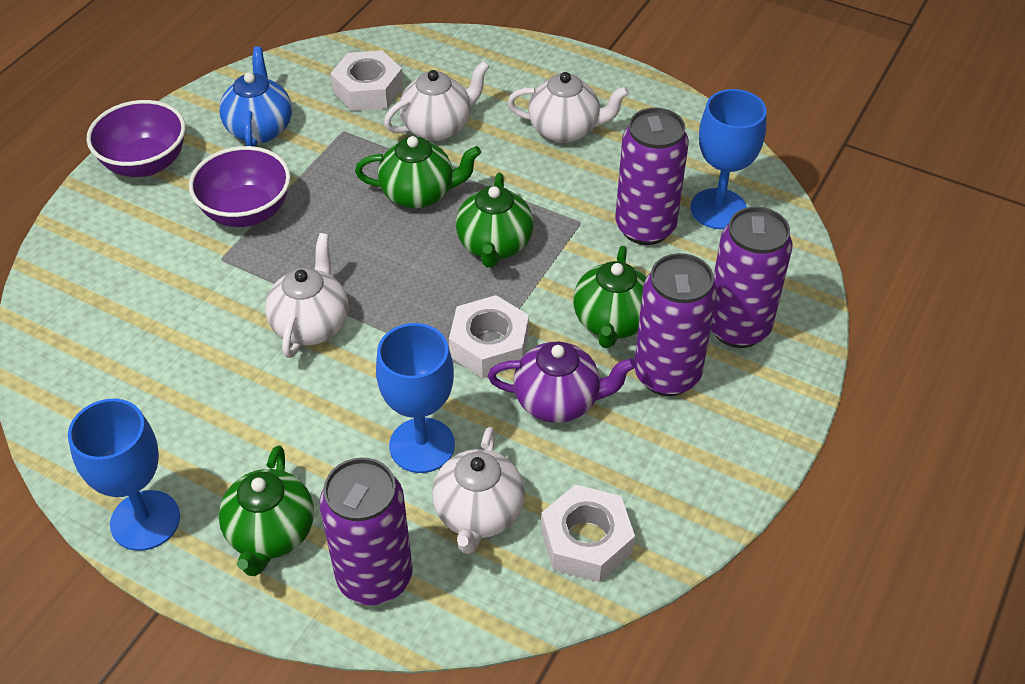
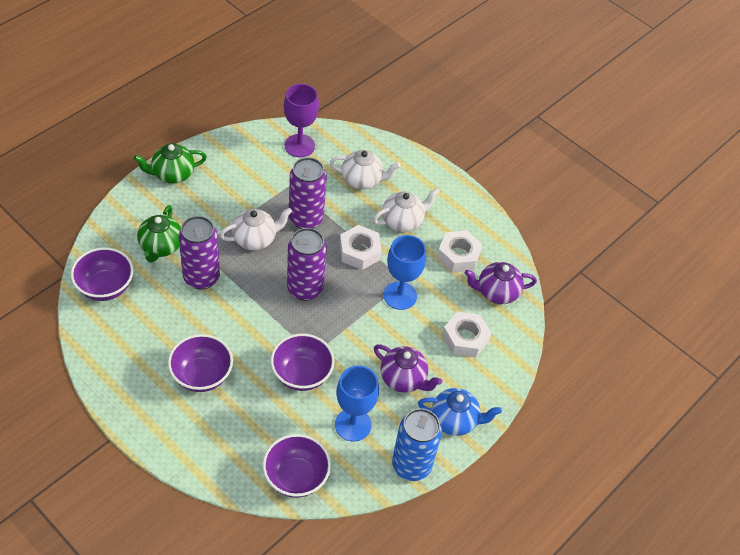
blue can: 0 -> 1
blue goblet: 3 -> 2
green teapot: 4 -> 2
purple bowl: 2 -> 4
purple can: 4 -> 3
purple goblet: 0 -> 1
purple teapot: 1 -> 2
white teapot: 4 -> 3

